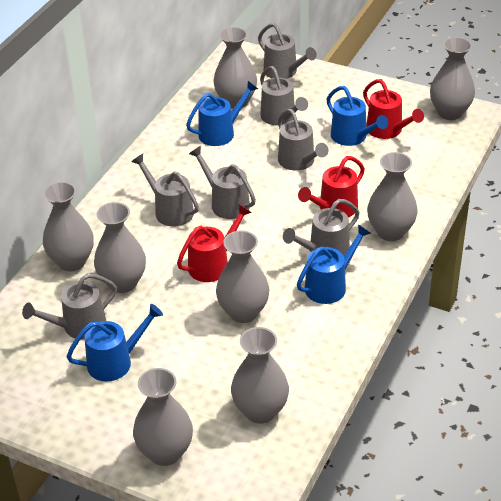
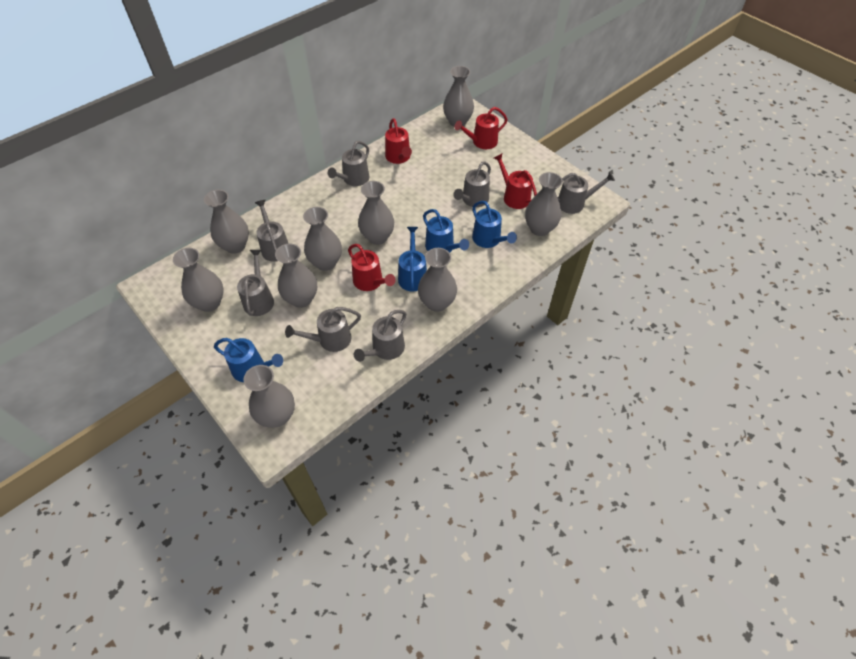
grey vase: 8 -> 9
red watering can: 3 -> 4

